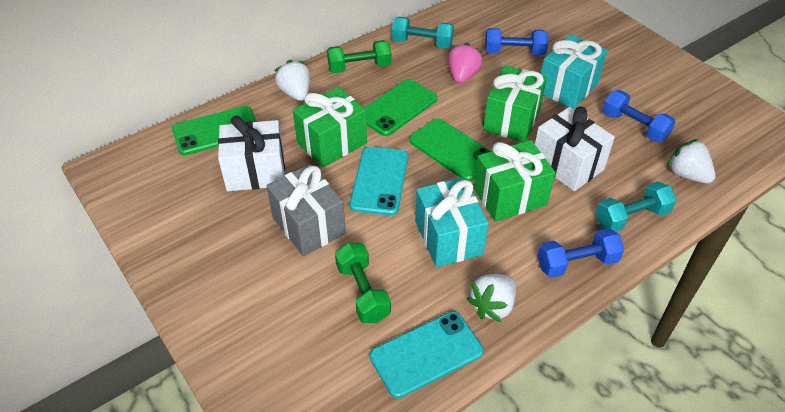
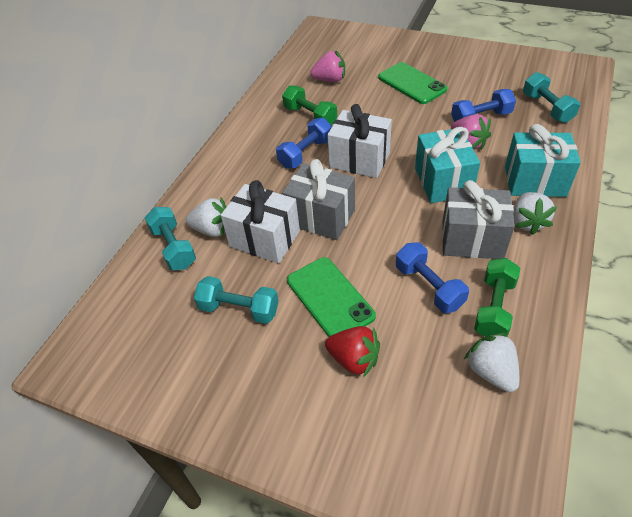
green gift: 3 -> 0
green phone: 3 -> 2
grey gift: 1 -> 2
pink strawberry: 1 -> 2
red strawberry: 0 -> 1
turquoise dumbbell: 2 -> 3
turquoise phone: 2 -> 0

